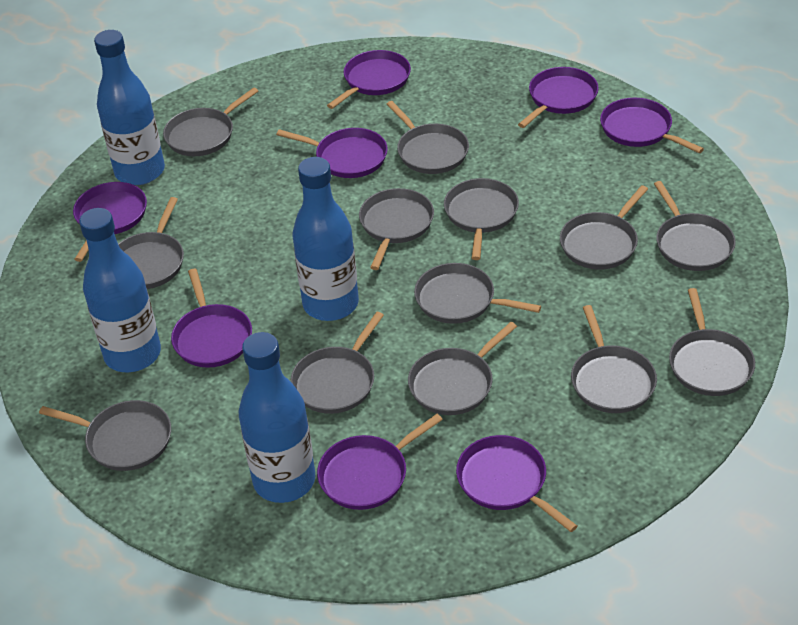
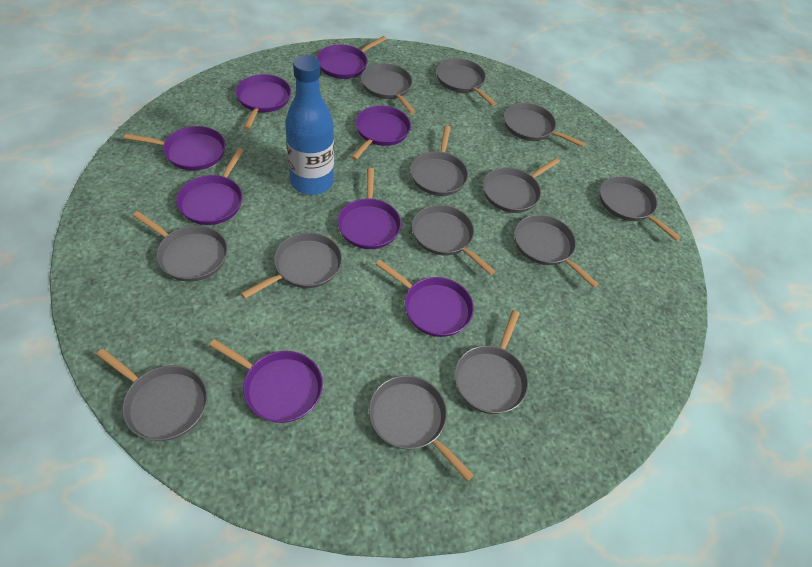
blue bottle: 4 -> 1

